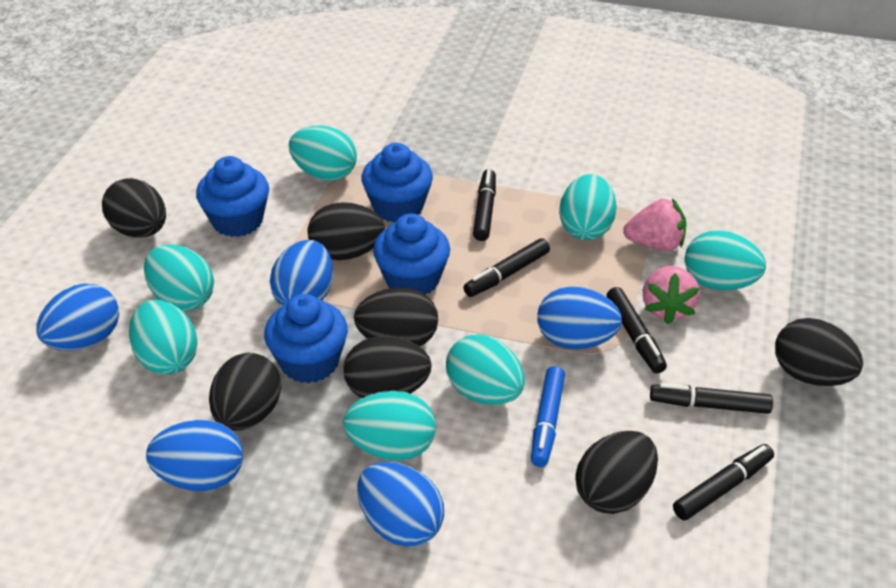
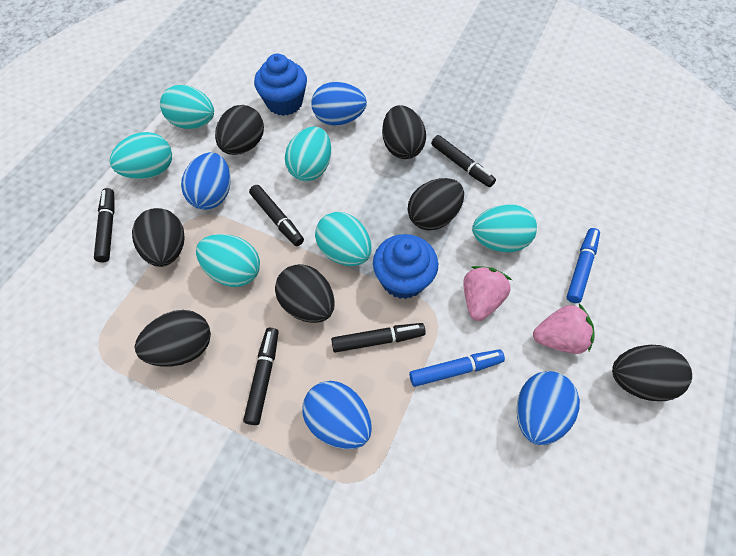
blue cupcake: 4 -> 2
blue egg: 5 -> 4
blue marker: 1 -> 2
turquoise egg: 7 -> 6

